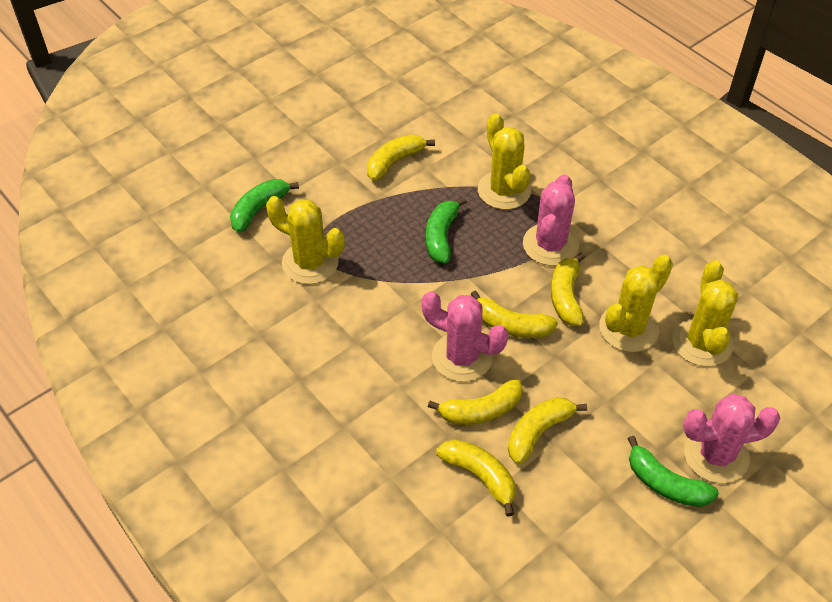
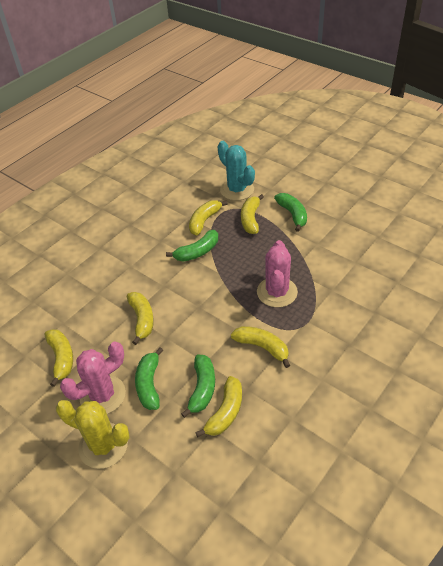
green banana: 3 -> 4
pink cactus: 3 -> 2
turquoise cactus: 0 -> 1
yellow cactus: 4 -> 1

